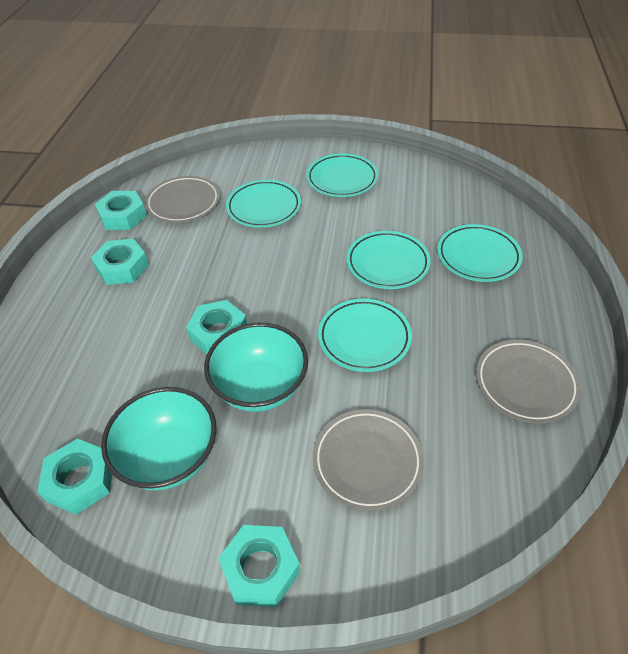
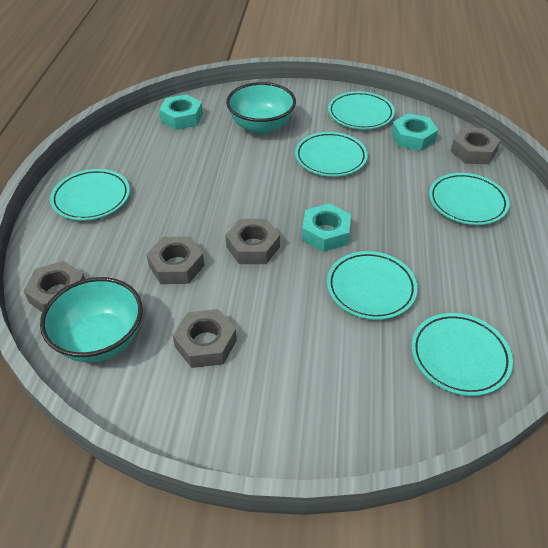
grey nut: 0 -> 5
grey plate: 3 -> 0
turquoise nut: 5 -> 3
turquoise plate: 5 -> 6

